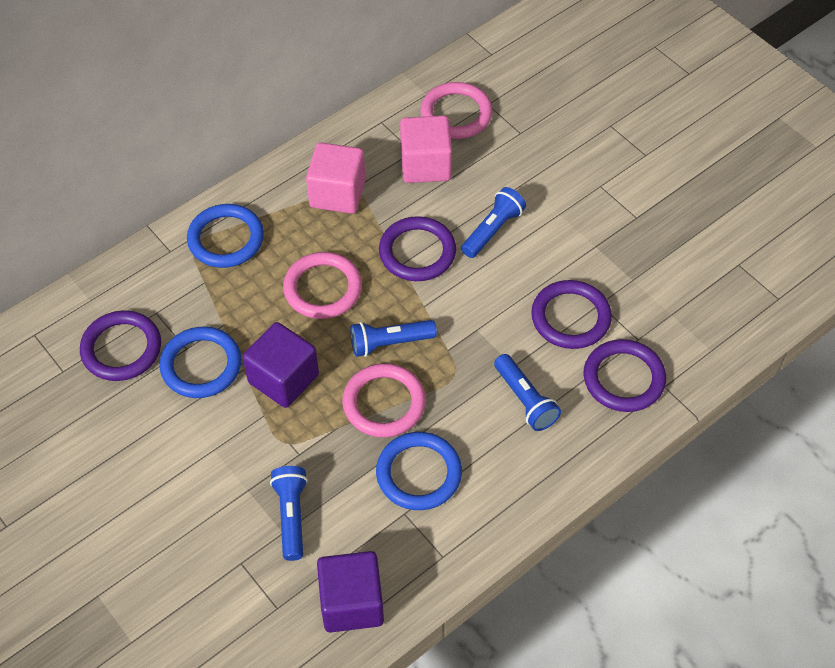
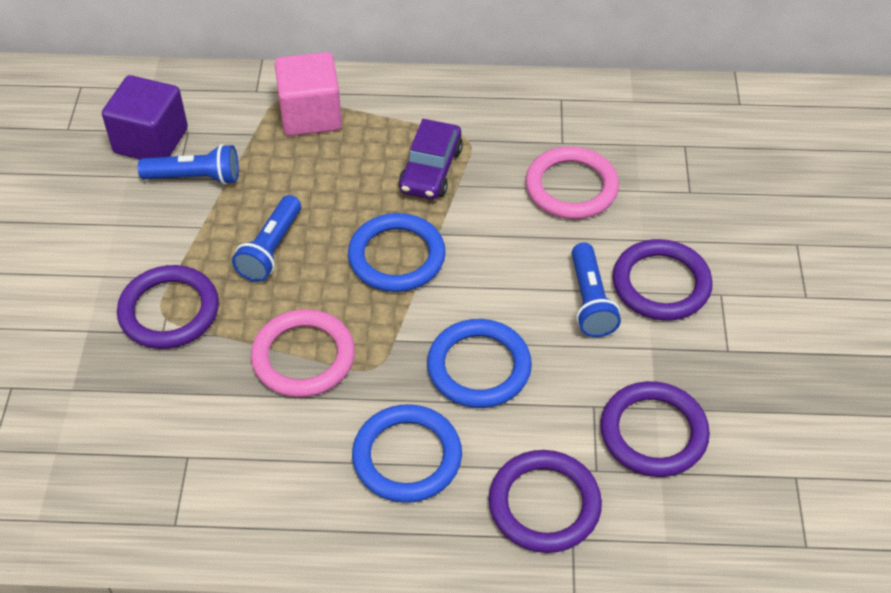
blue flashlight: 4 -> 3
pink cube: 2 -> 1
pink ring: 3 -> 2
purple car: 0 -> 1
purple cube: 2 -> 1

